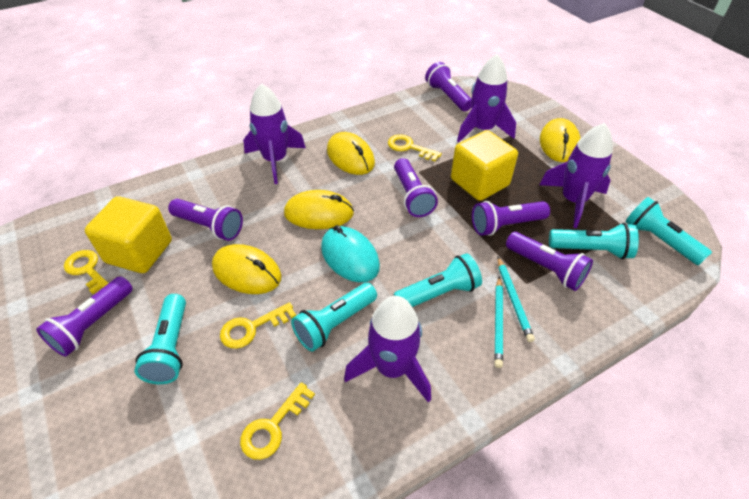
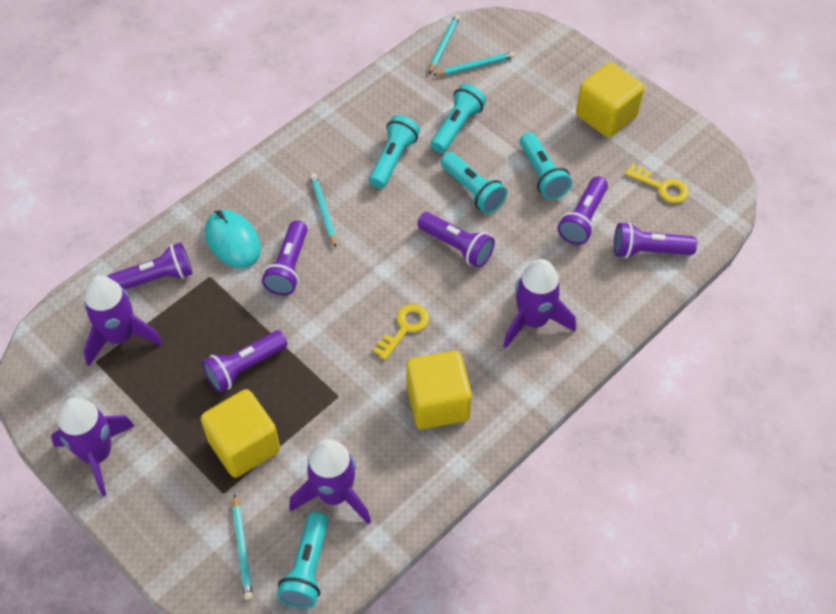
turquoise pencil: 2 -> 4
yellow cube: 2 -> 3
yellow key: 4 -> 2
yellow mouse: 4 -> 0

